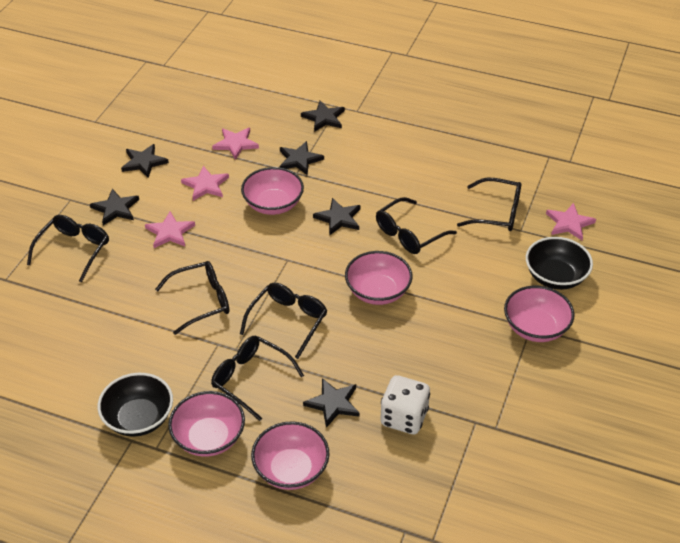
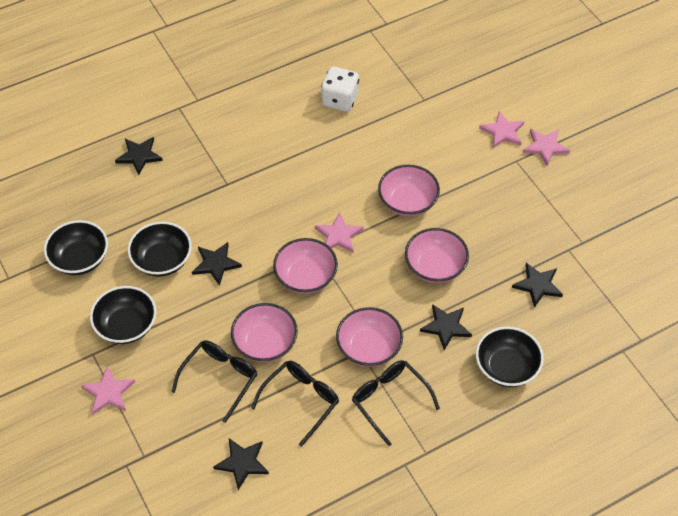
black bowl: 2 -> 4
black glasses: 6 -> 3
black star: 6 -> 5

